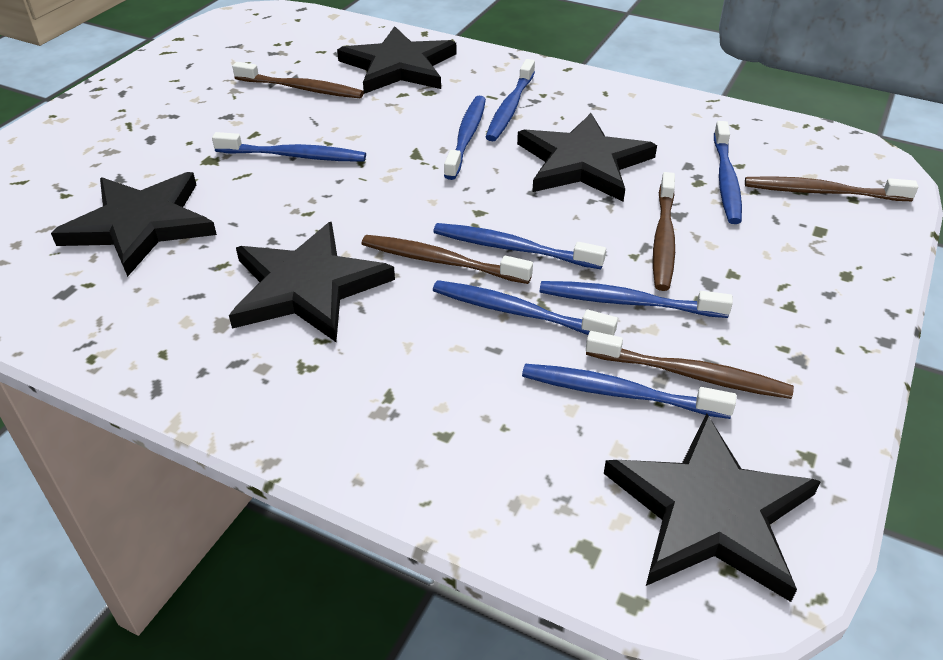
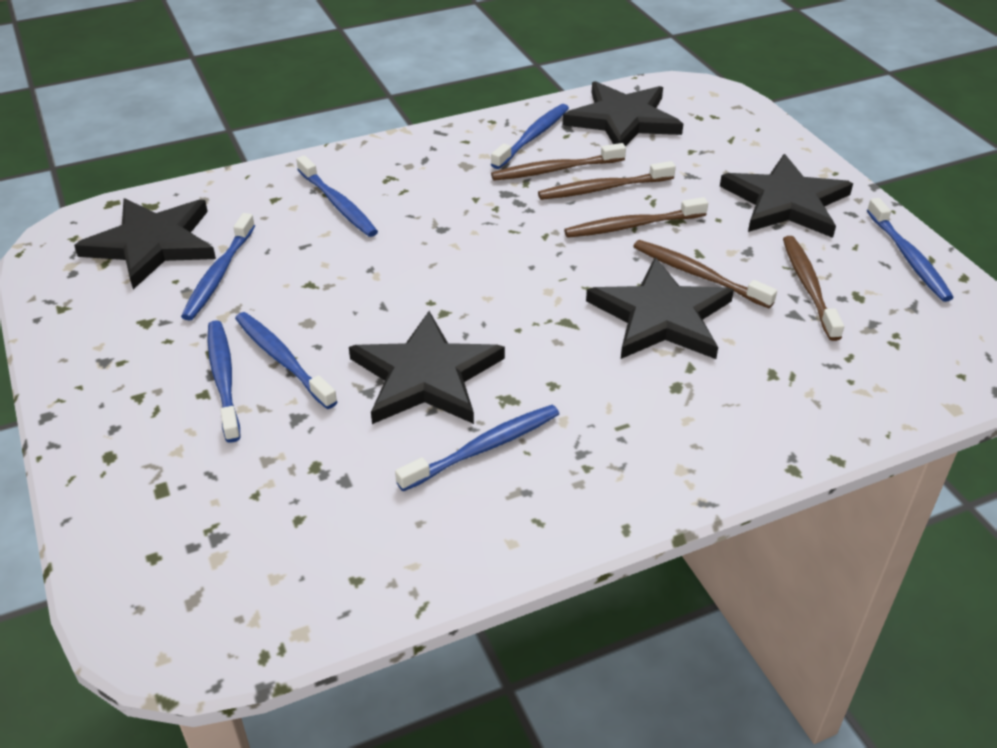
blue toothbrush: 8 -> 7

